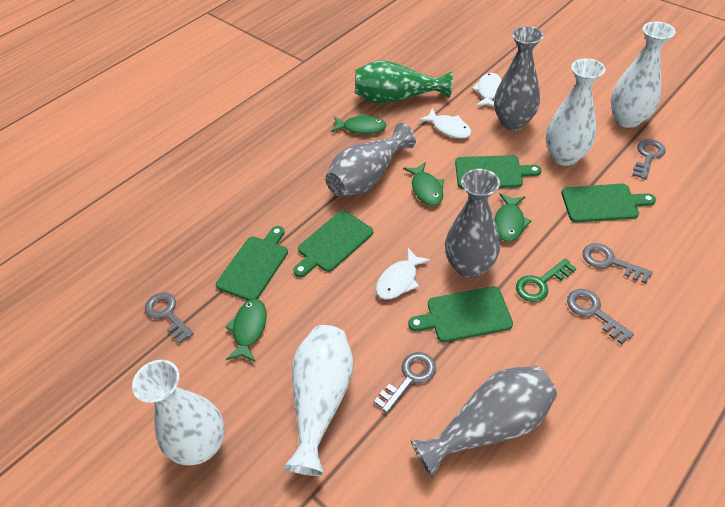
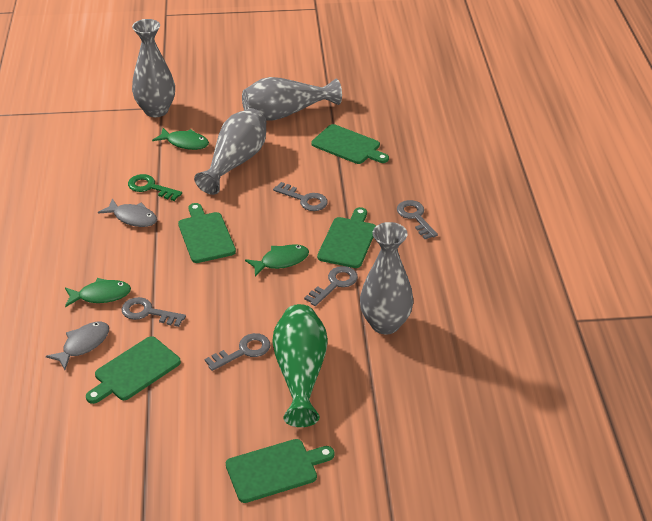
green fish: 4 -> 3
grey fish: 0 -> 2
white fish: 3 -> 0
white vase: 4 -> 0

